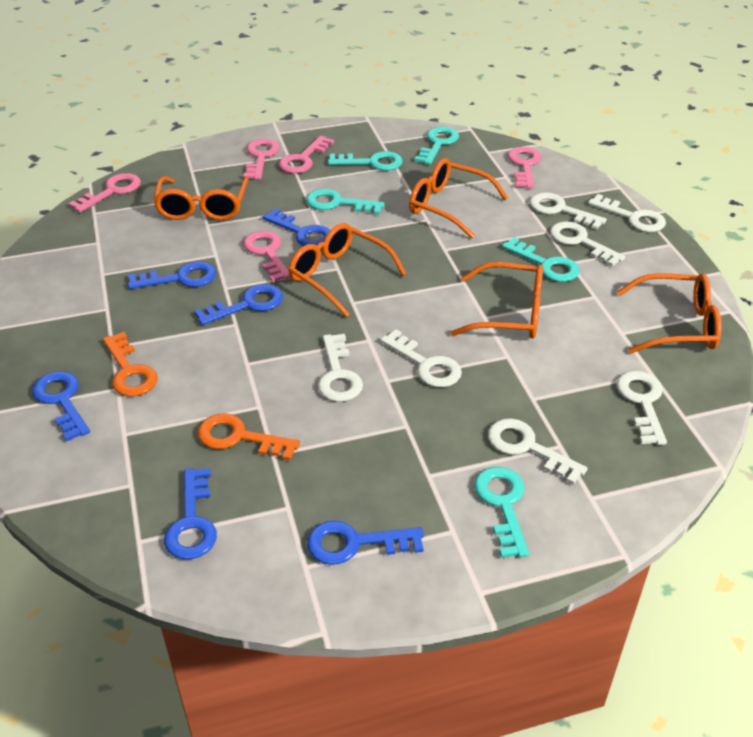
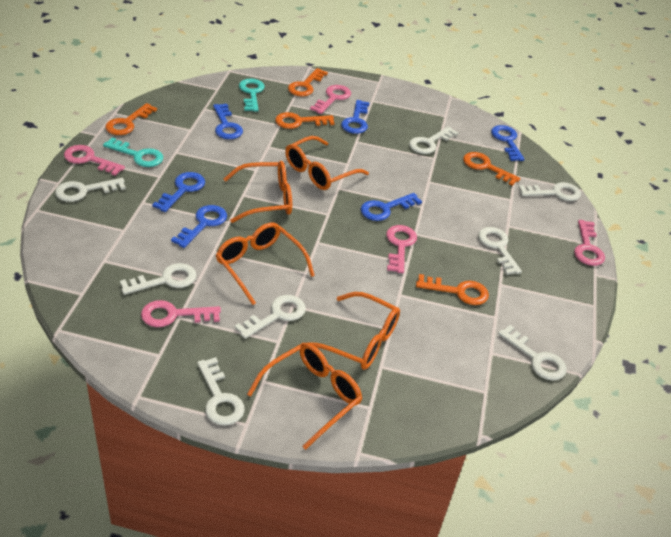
orange key: 2 -> 5
turquoise key: 5 -> 2
white key: 7 -> 8

